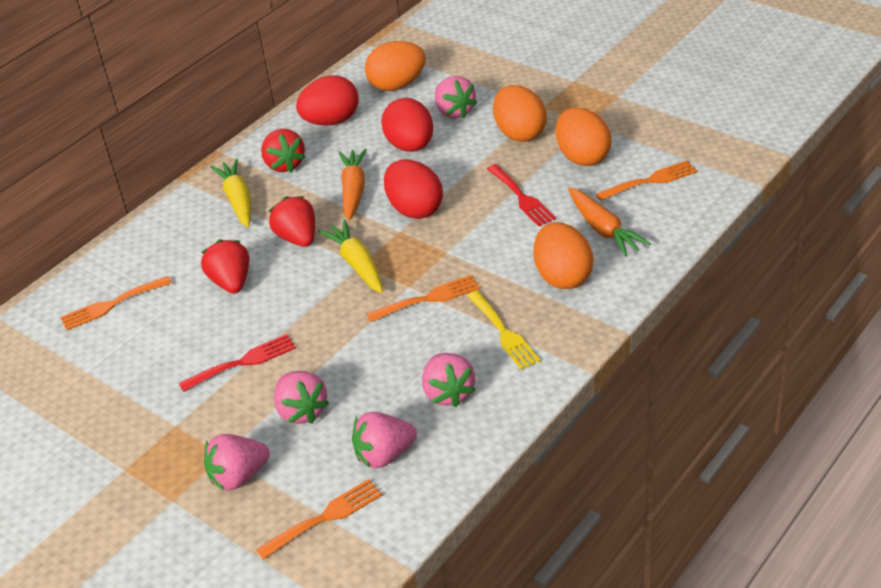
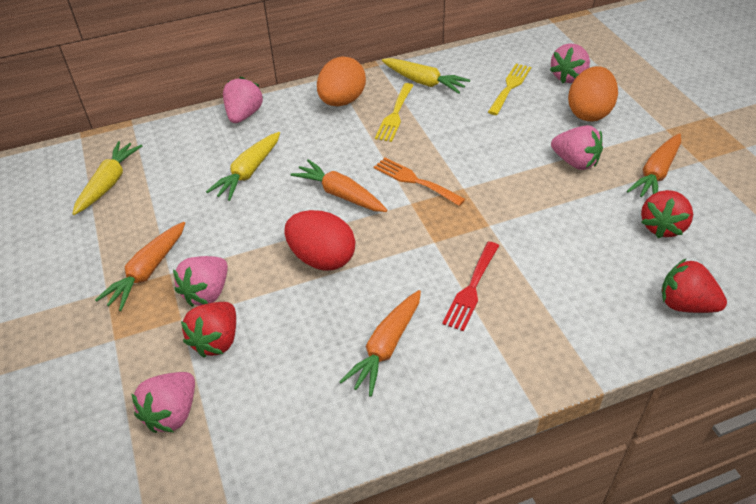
orange carrot: 2 -> 4
orange egg: 4 -> 2
orange fork: 4 -> 1
red egg: 3 -> 1
red fork: 2 -> 1
yellow carrot: 2 -> 3
yellow fork: 1 -> 2

